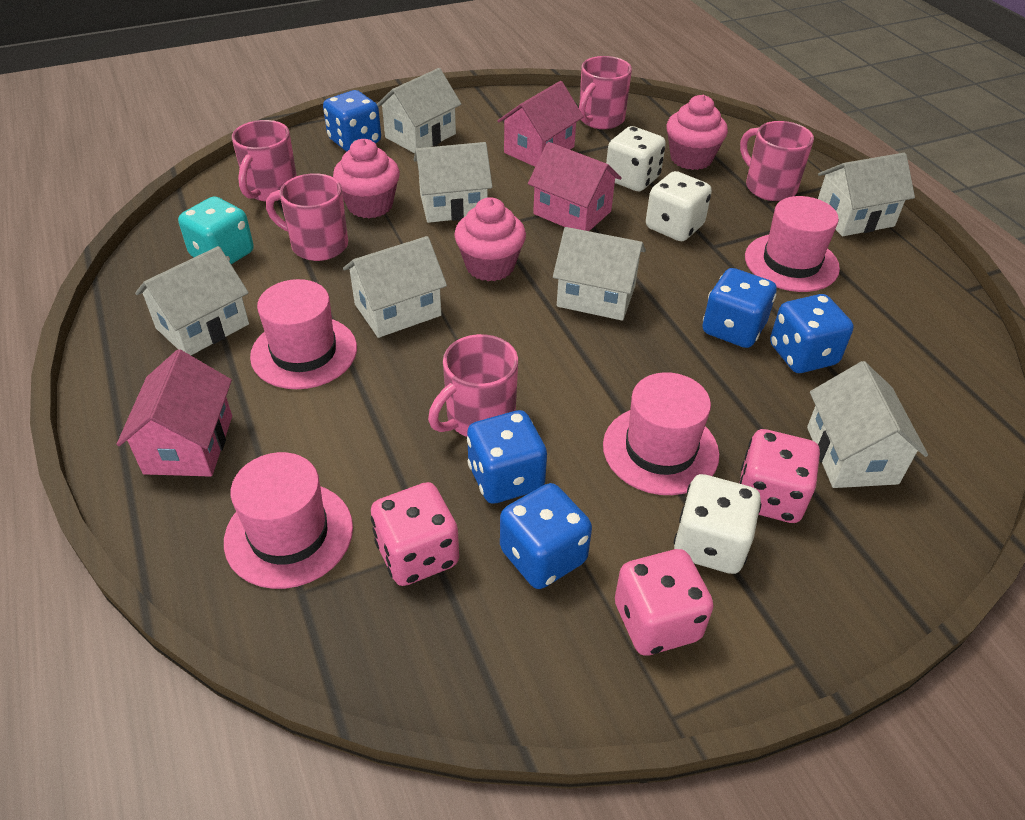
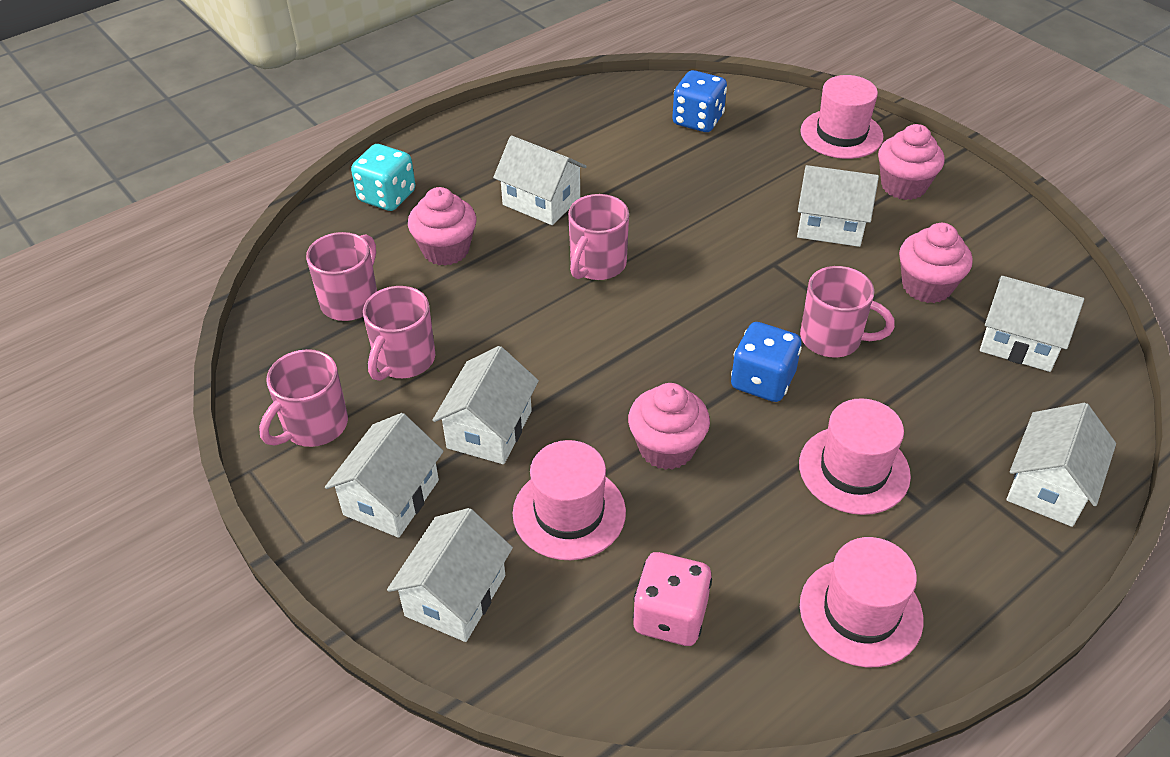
blue dice: 5 -> 2
pink cupcake: 3 -> 4
pink dice: 3 -> 1
pink house: 3 -> 0
white dice: 3 -> 0

